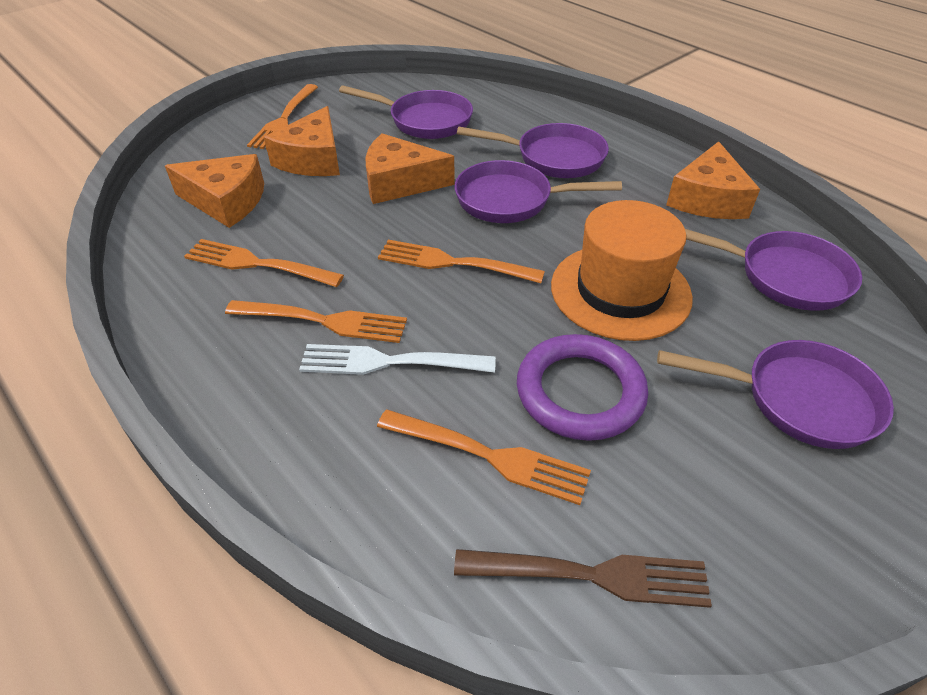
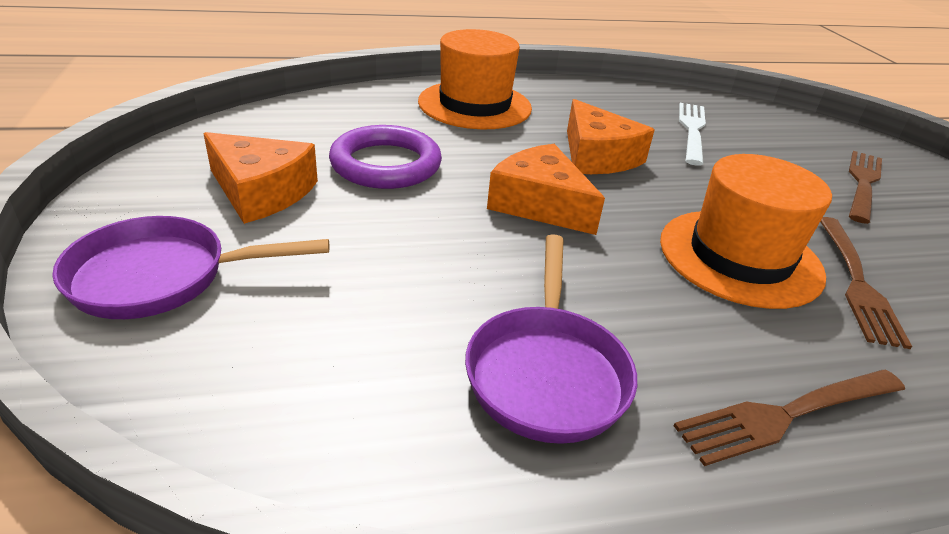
brown fork: 1 -> 3
orange cheese: 4 -> 3
orange fork: 5 -> 0
orange hat: 1 -> 2
purple pan: 5 -> 2

